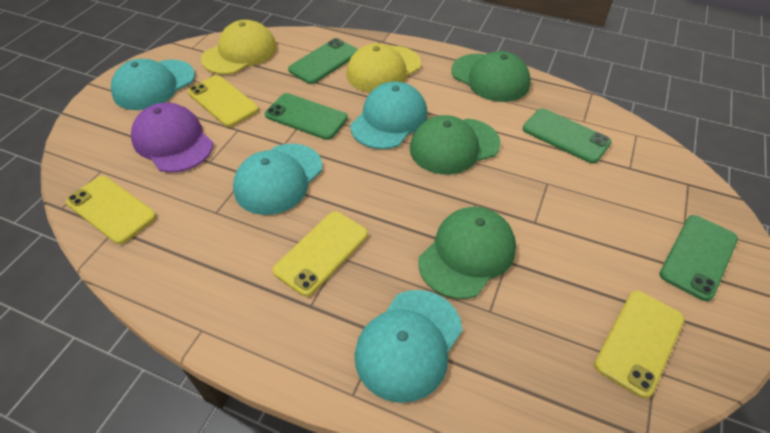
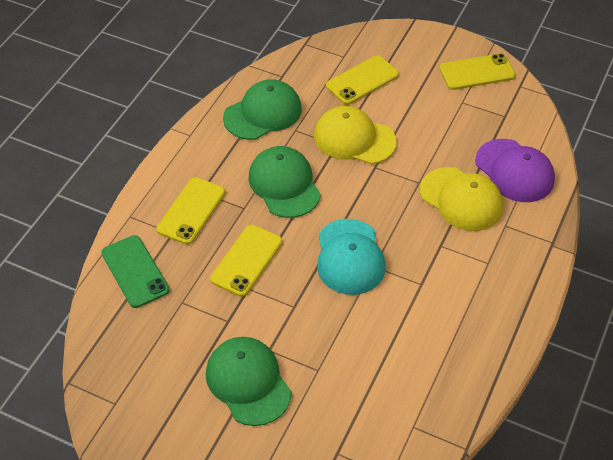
green phone: 4 -> 1
turquoise cap: 4 -> 1

